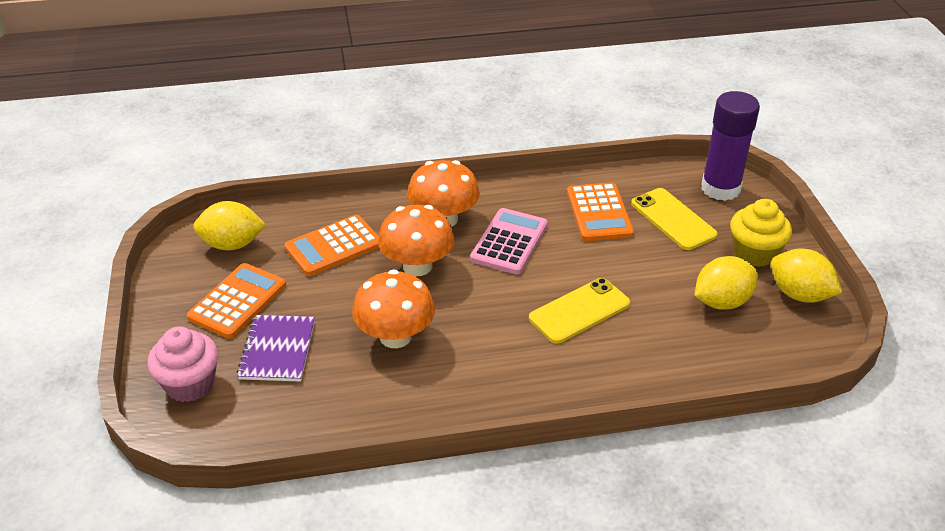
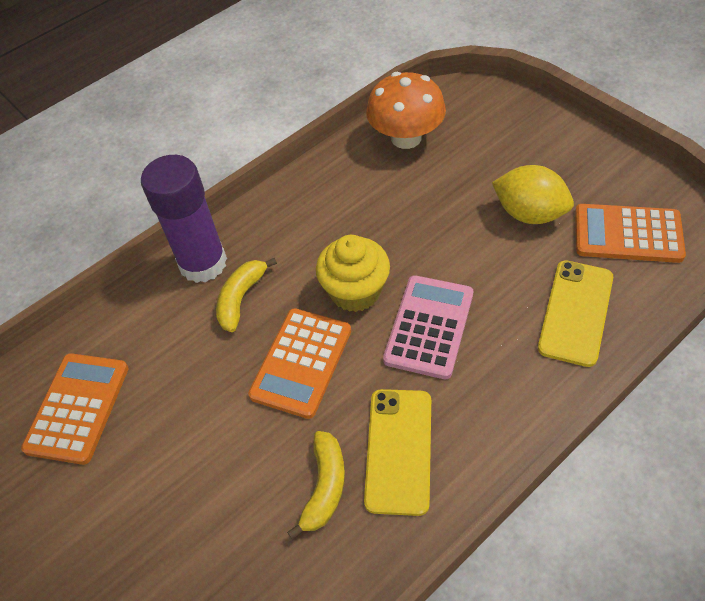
orange mushroom: 3 -> 1
pink cupcake: 1 -> 0
purple notebook: 1 -> 0
yellow banana: 0 -> 2
yellow lemon: 3 -> 1

